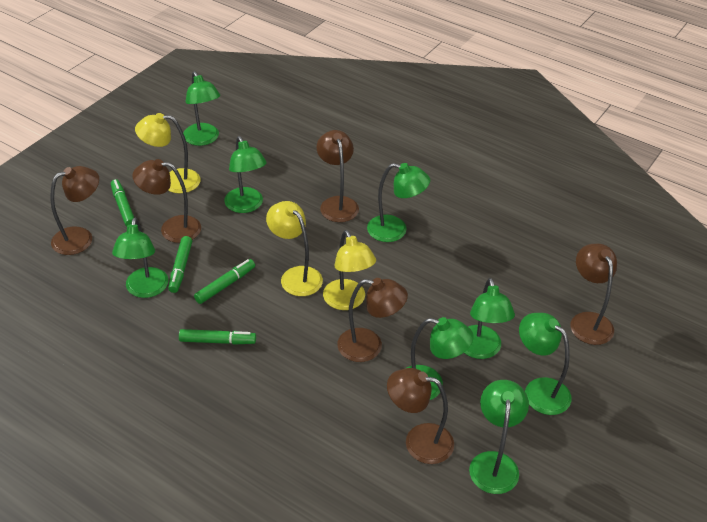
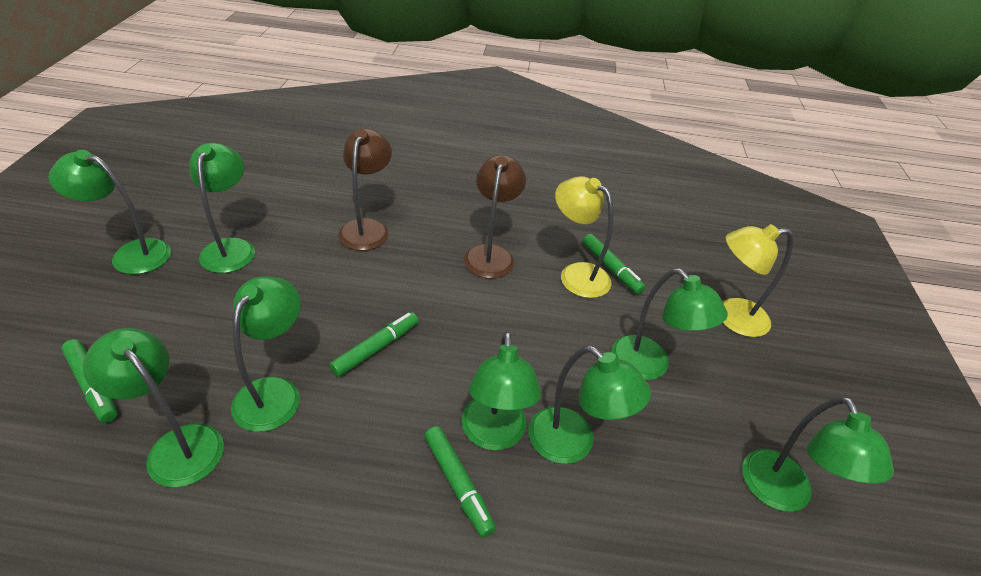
brown lamp: 6 -> 2
yellow lamp: 3 -> 2

